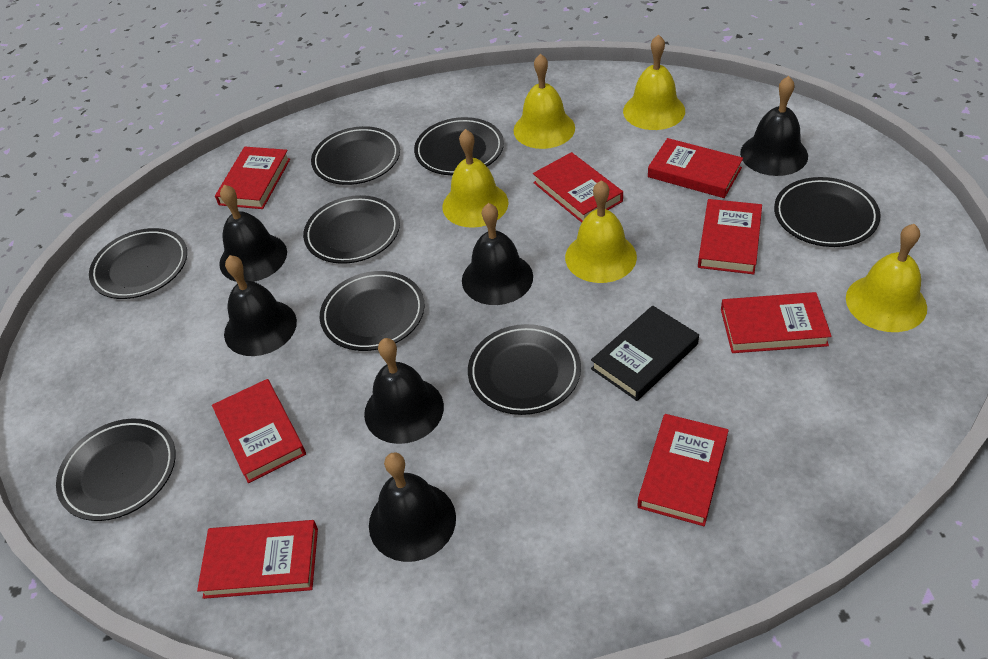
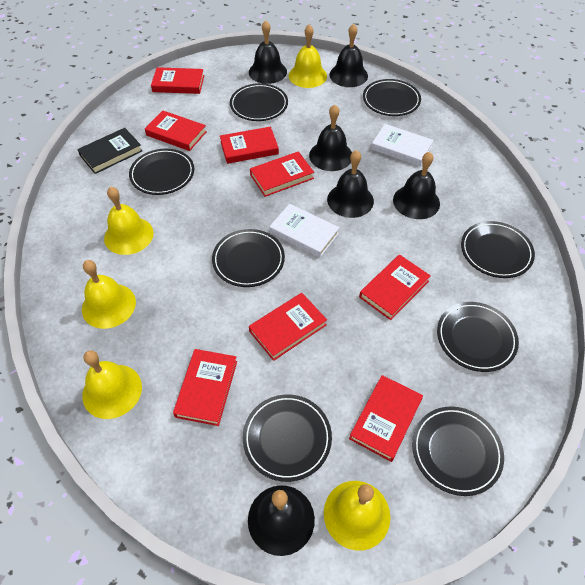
white book: 0 -> 2

